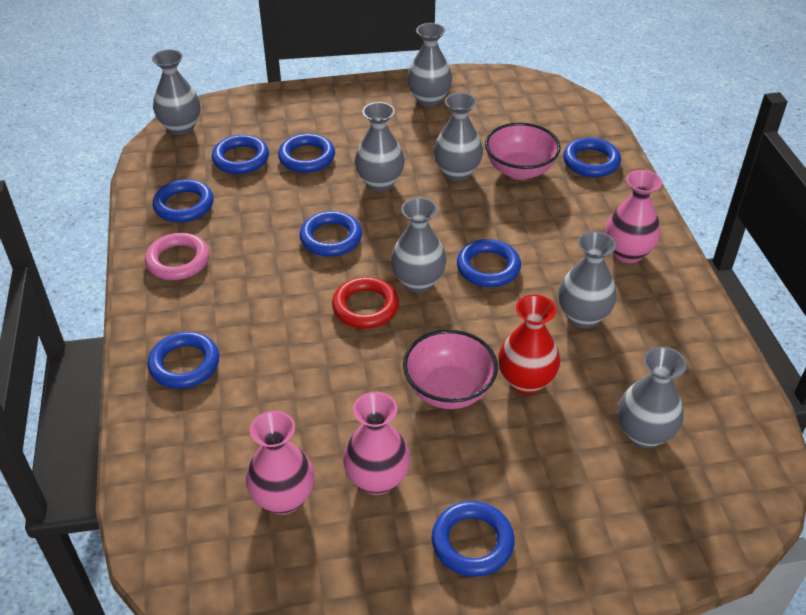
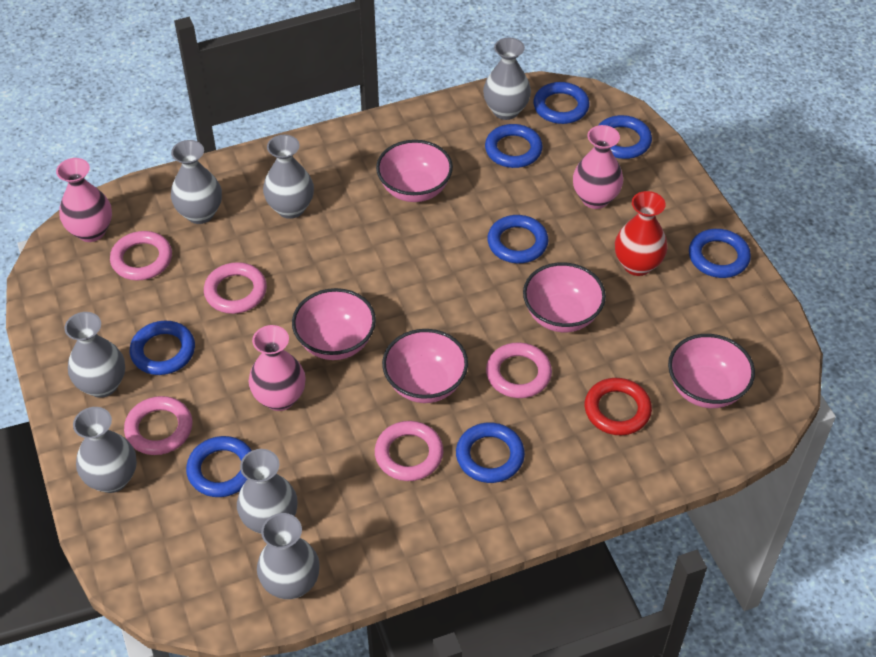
pink bowl: 2 -> 5
pink ring: 1 -> 5

